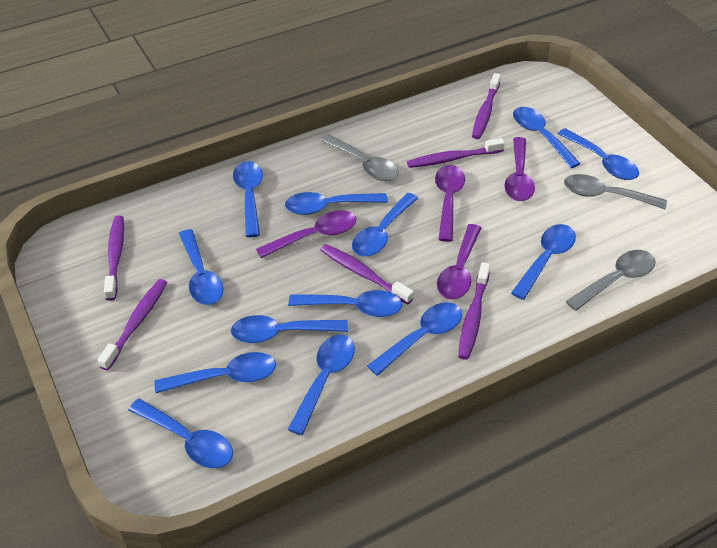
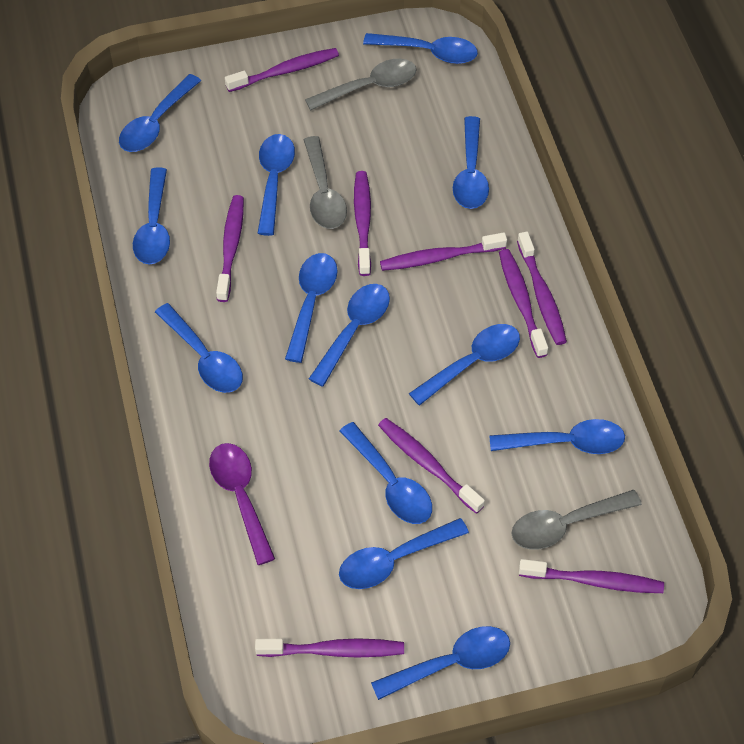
purple spoon: 4 -> 1
purple toothbrush: 6 -> 9

